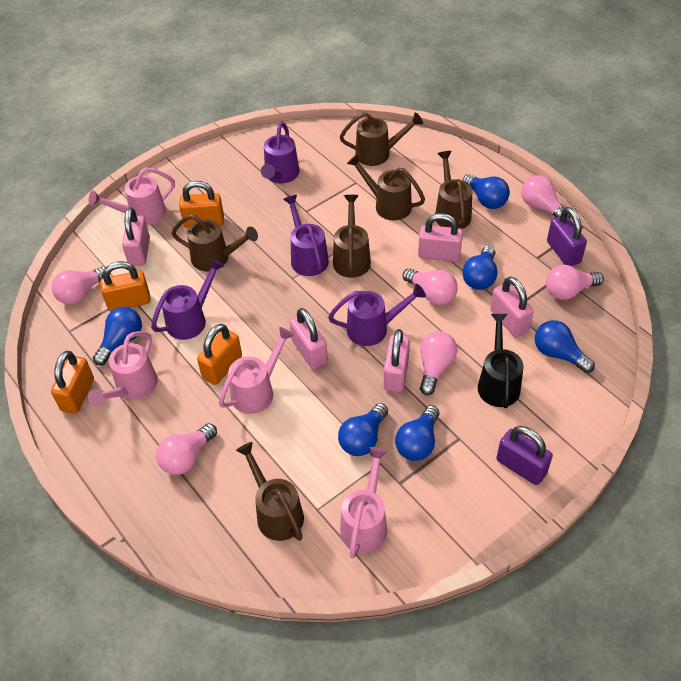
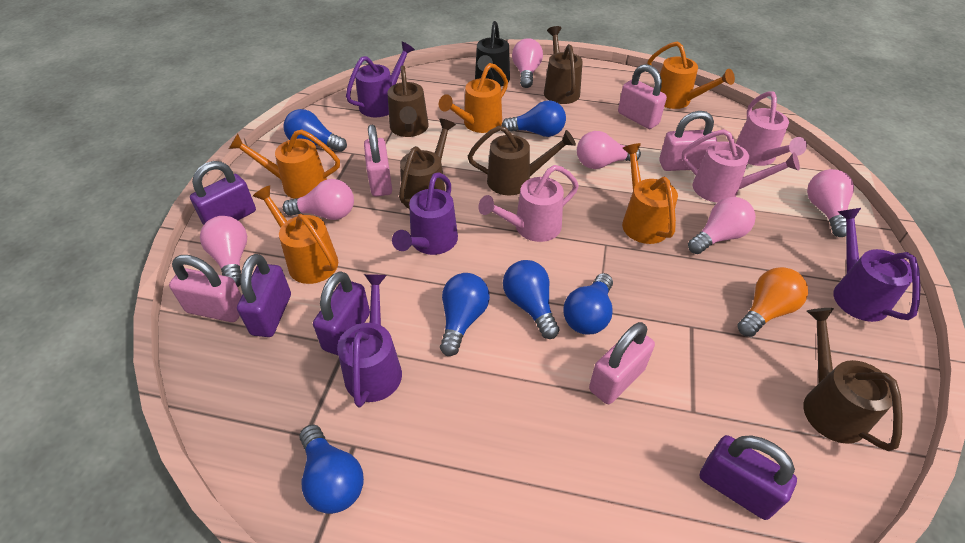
brown watering can: 6 -> 5
orange light bulb: 0 -> 1
orange padlock: 4 -> 0
orange watering can: 0 -> 5
pink watering can: 4 -> 3
purple padlock: 2 -> 4

